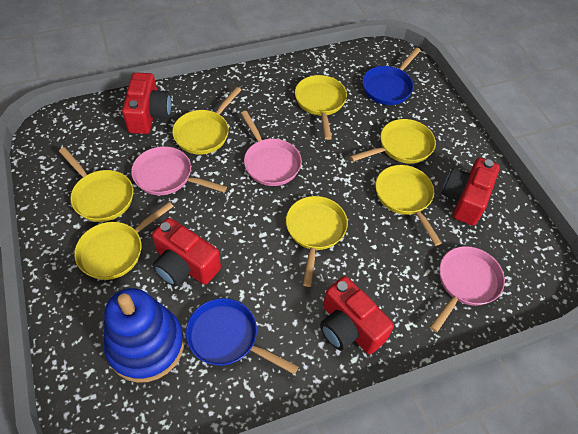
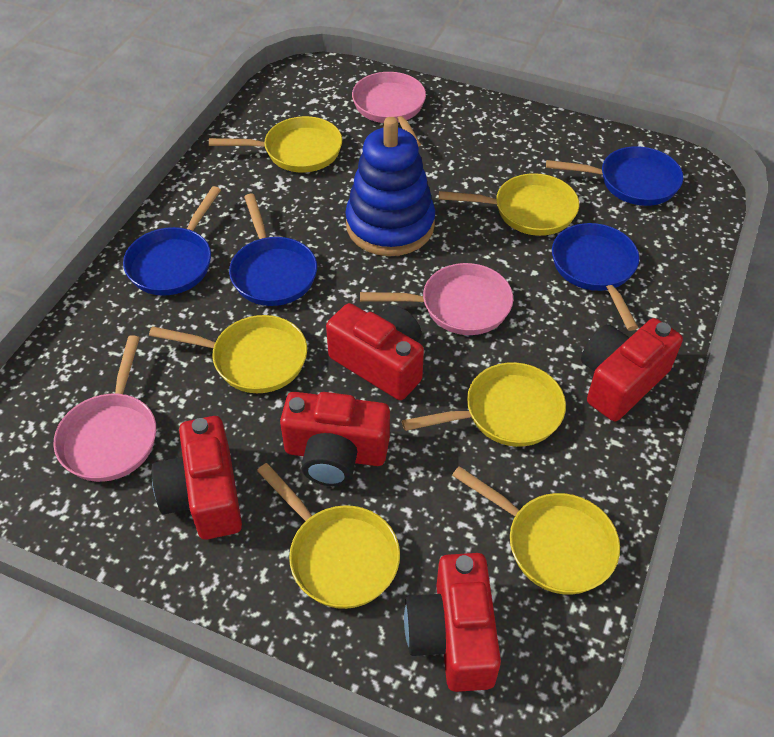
blue pan: 2 -> 4
red camera: 4 -> 5
yellow pan: 7 -> 6

